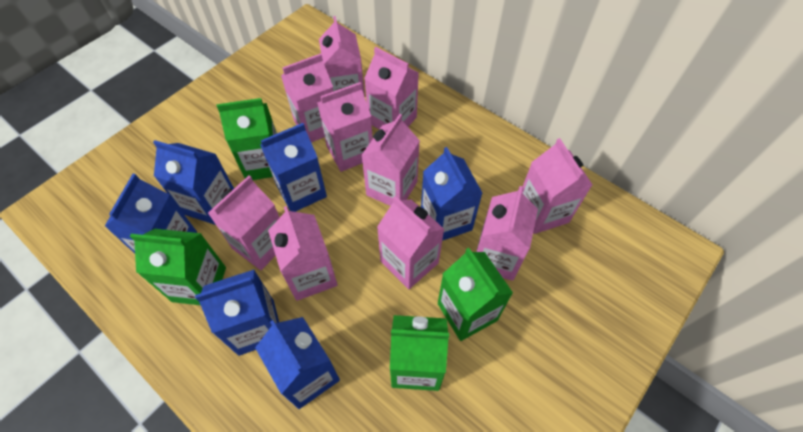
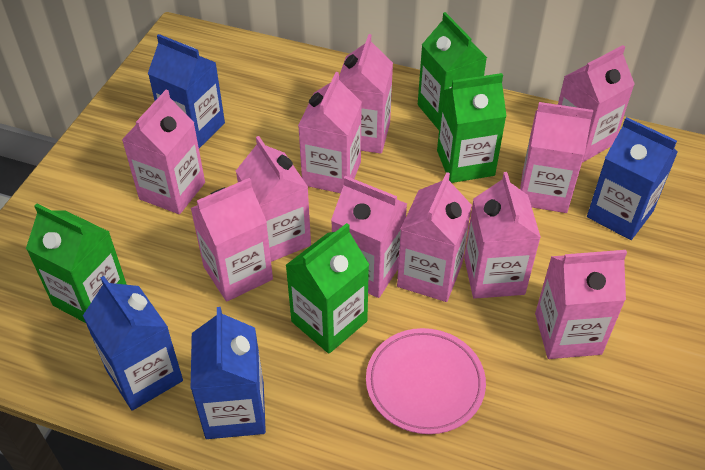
blue carton: 6 -> 4
pink carton: 10 -> 11
pink plate: 0 -> 1

